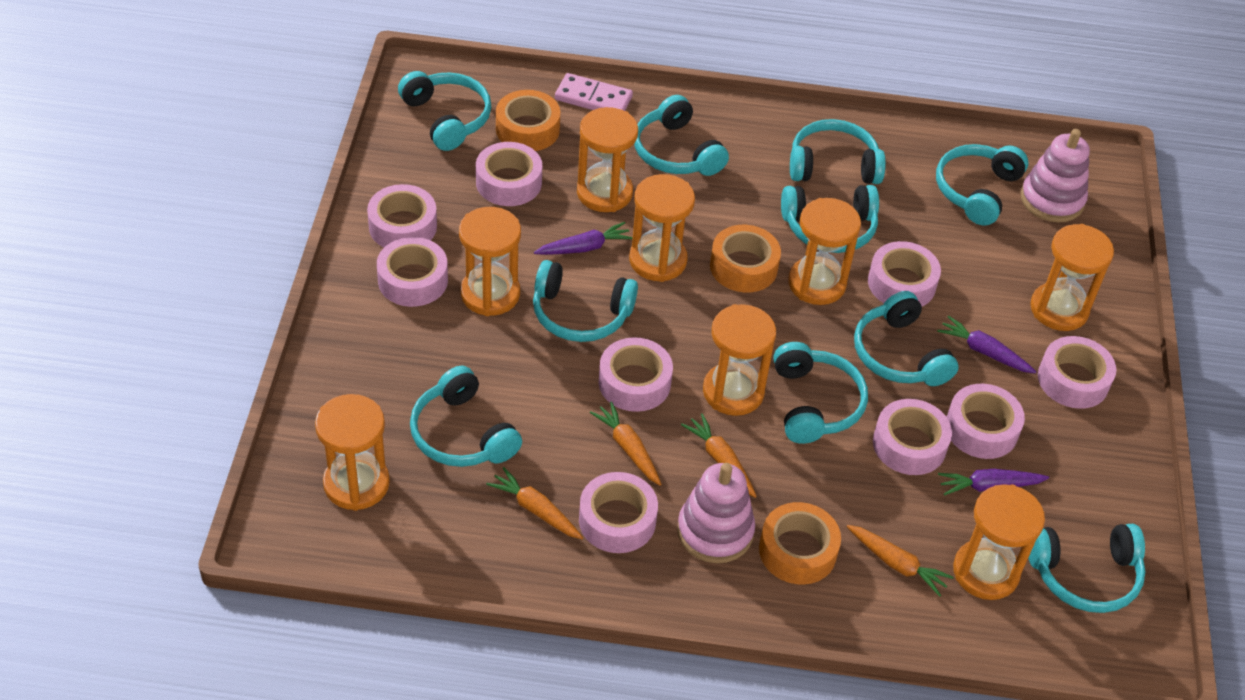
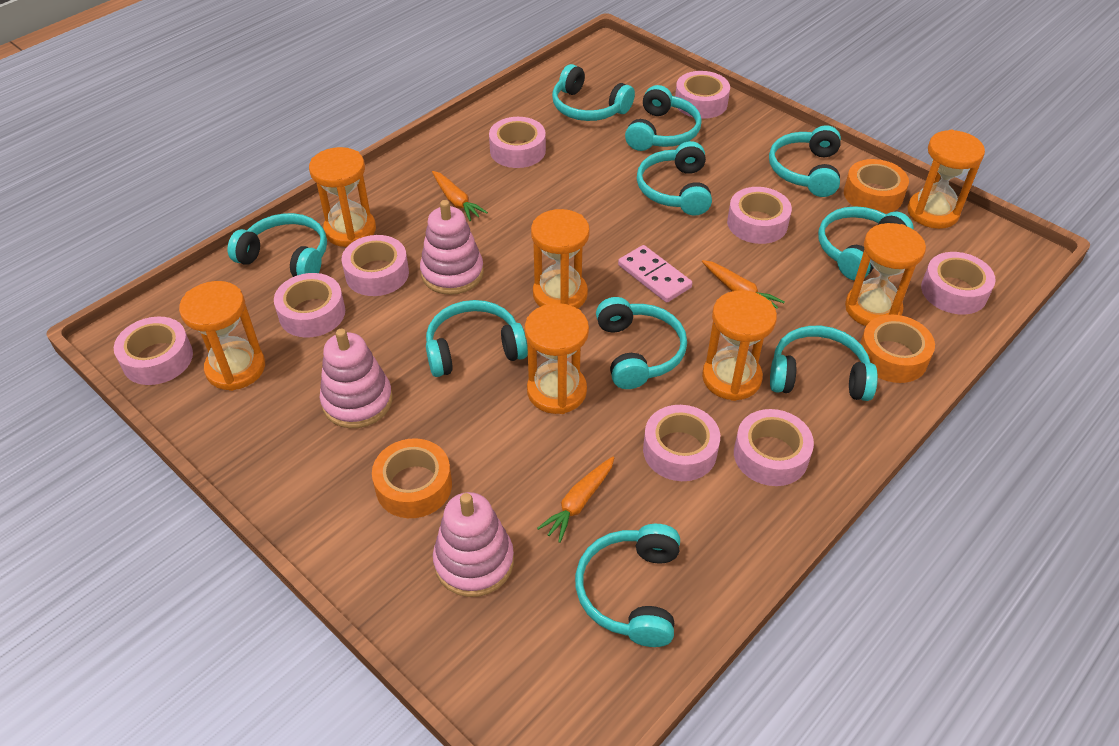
orange carrot: 4 -> 3
orange hourglass: 8 -> 7
pink stacking toy: 2 -> 3
purple carrot: 3 -> 0

